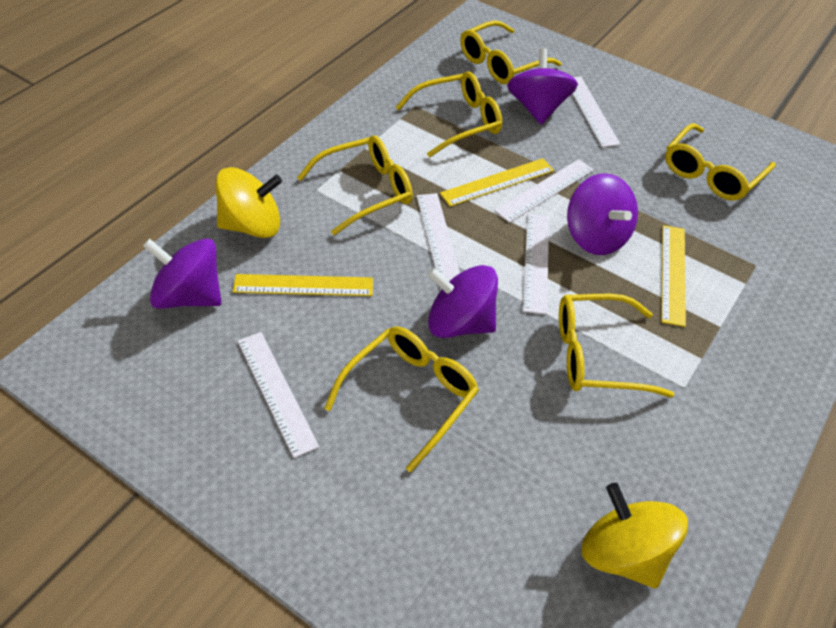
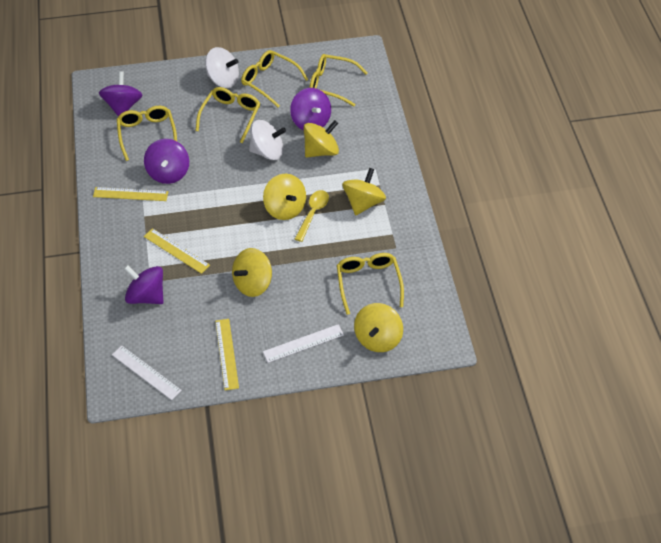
white ruler: 5 -> 2
white spinning top: 0 -> 2
yellow glasses: 6 -> 5
yellow spinning top: 2 -> 5
yellow spoon: 0 -> 1

